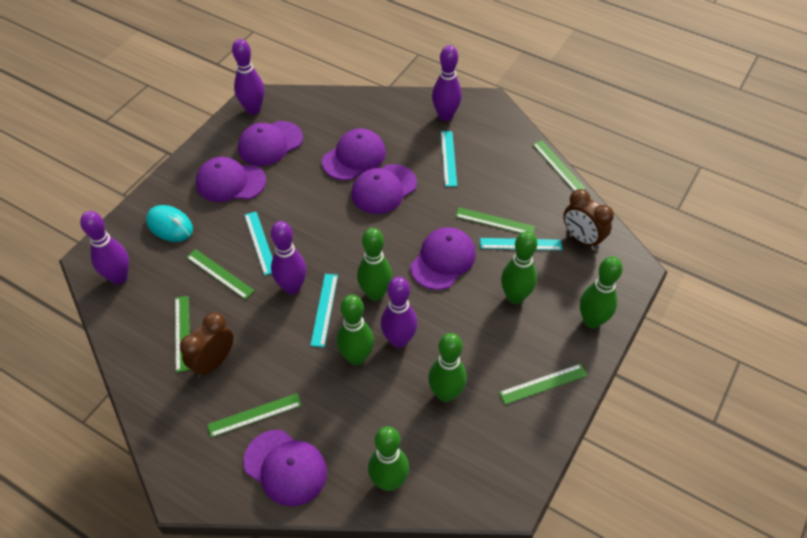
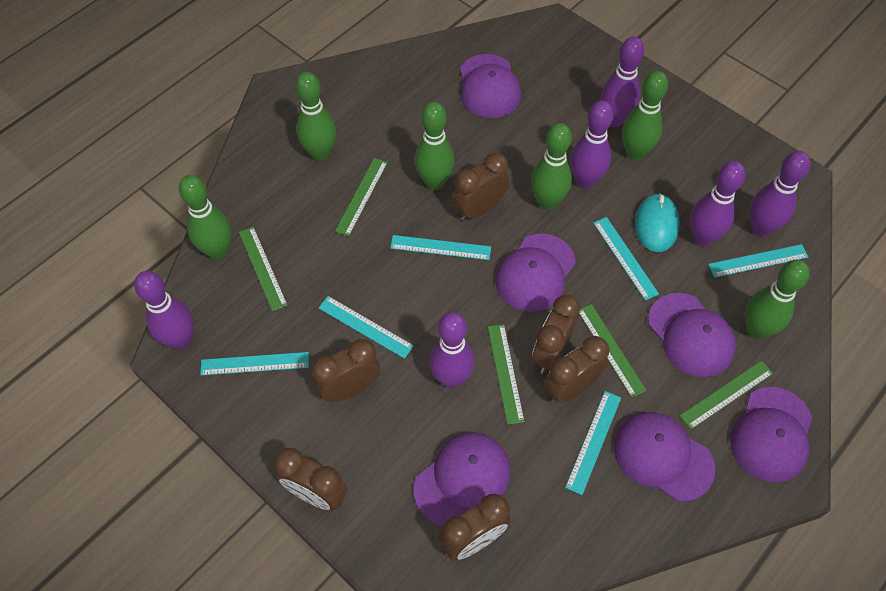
brown clock: 2 -> 6
green ruler: 6 -> 5
purple bowling pin: 5 -> 6
turquoise ruler: 4 -> 6

